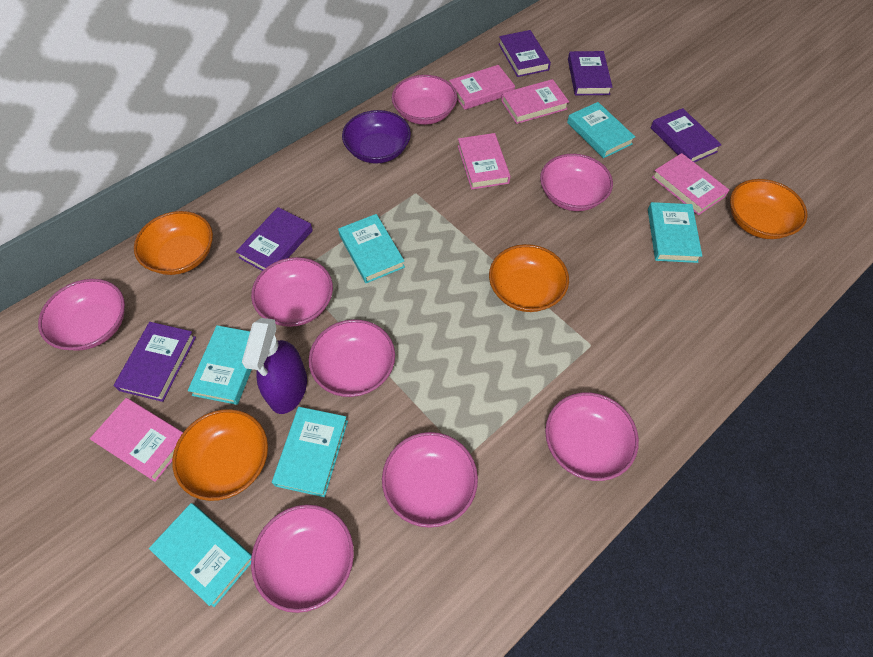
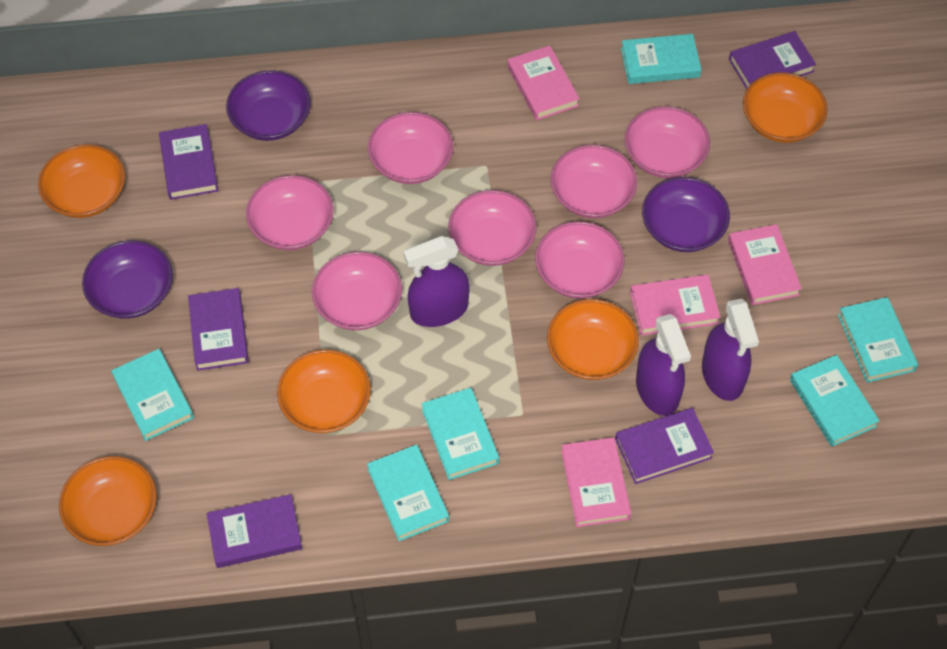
orange bowl: 4 -> 5
pink book: 5 -> 4
pink bowl: 8 -> 7
purple bowl: 1 -> 3
purple spray bottle: 1 -> 3

